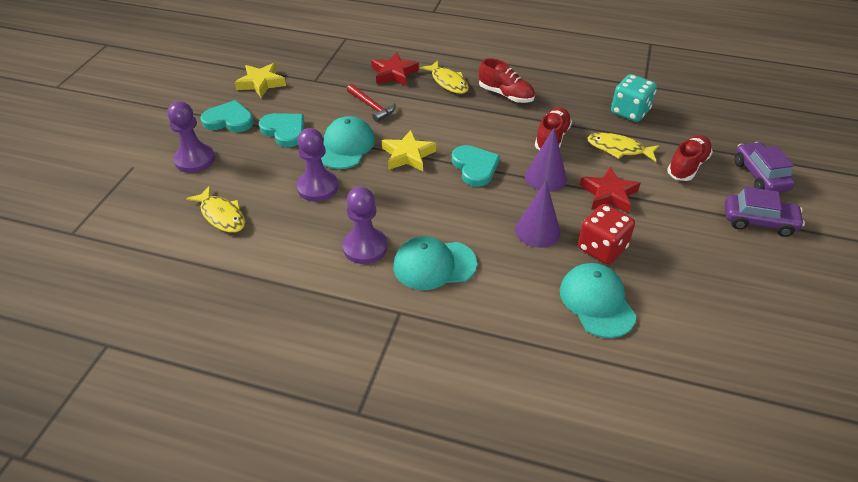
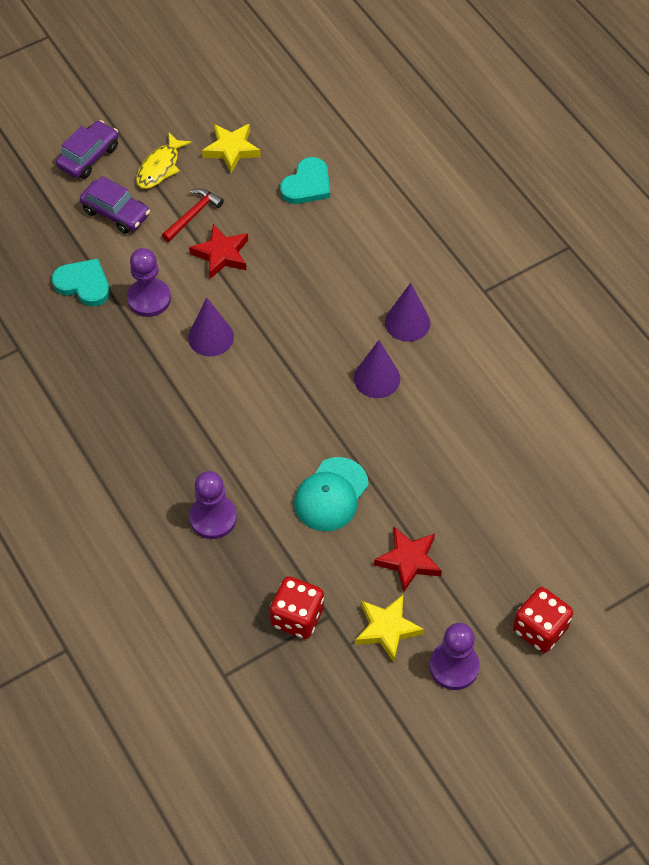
purple cone: 2 -> 3
red dice: 1 -> 2
red shoe: 3 -> 0
turquoise cap: 3 -> 1
turquoise dice: 1 -> 0
turquoise heart: 3 -> 2
yellow fish: 3 -> 1

